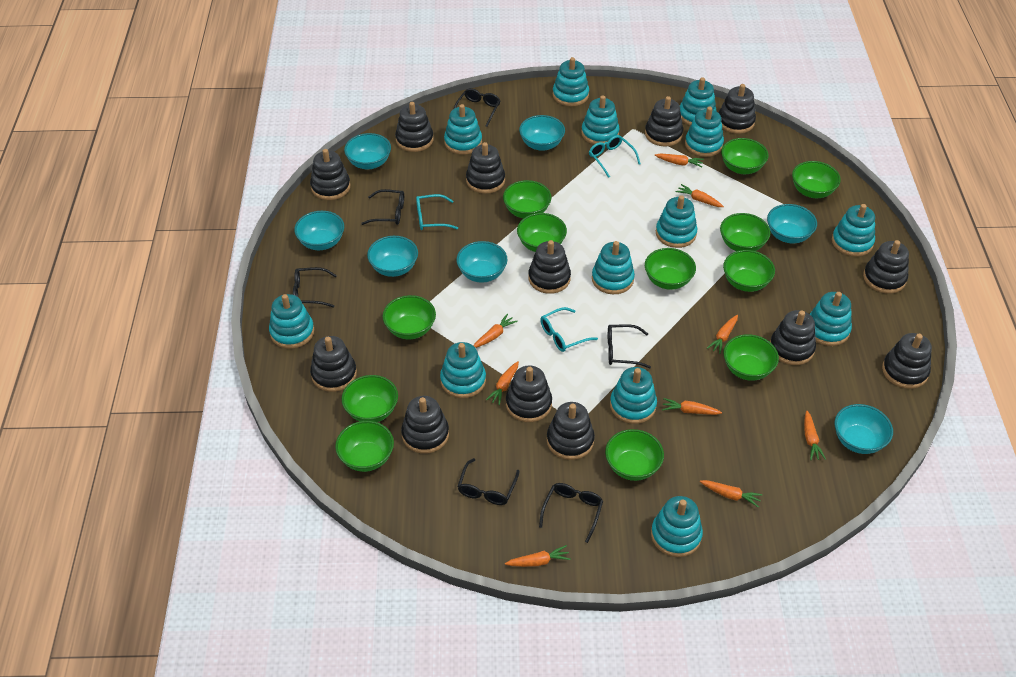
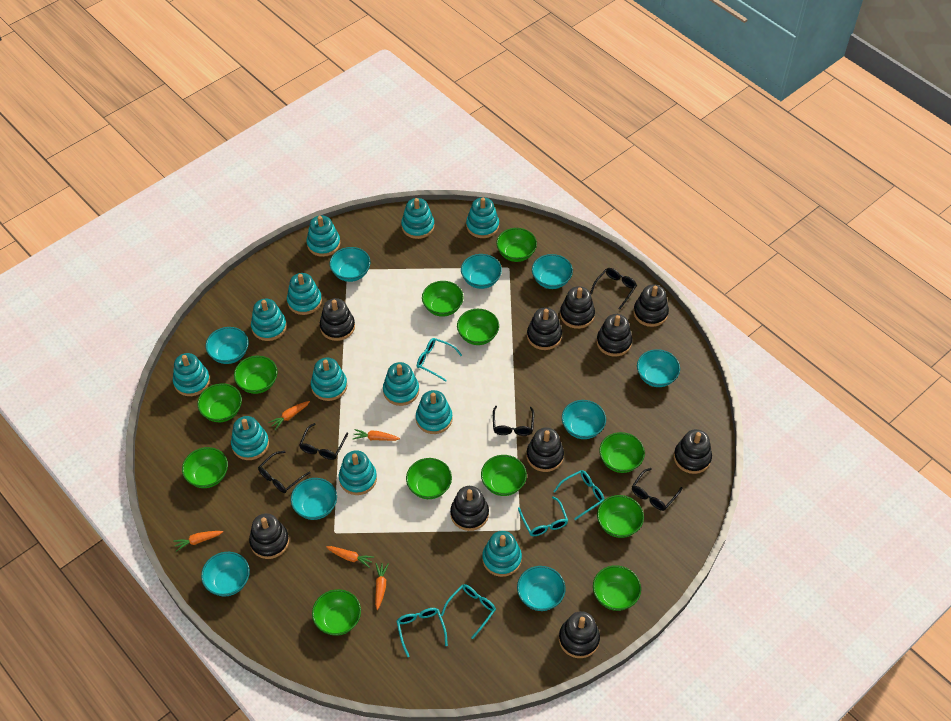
black glasses: 6 -> 5
black stacking toy: 13 -> 10
orange carrot: 9 -> 5
turquoise bowl: 7 -> 9
turquoise glasses: 3 -> 5
turquoise stacking toy: 13 -> 12

